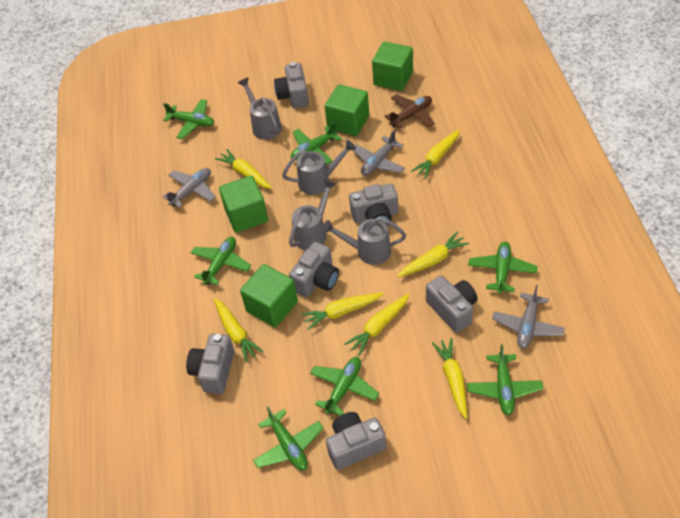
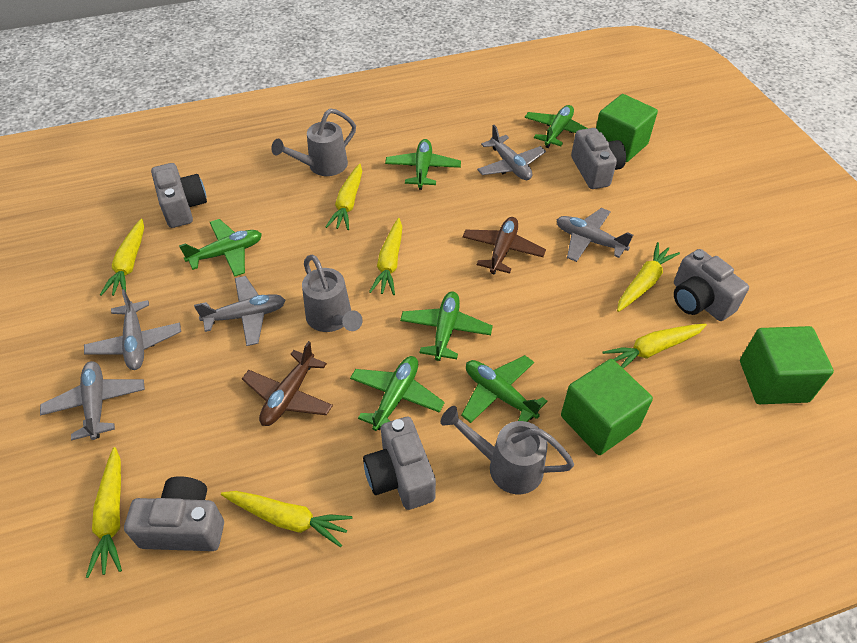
brown plane: 1 -> 2
green cube: 4 -> 3
green plane: 7 -> 6
grey camera: 6 -> 5
grey plane: 3 -> 5
grey watering can: 4 -> 3

